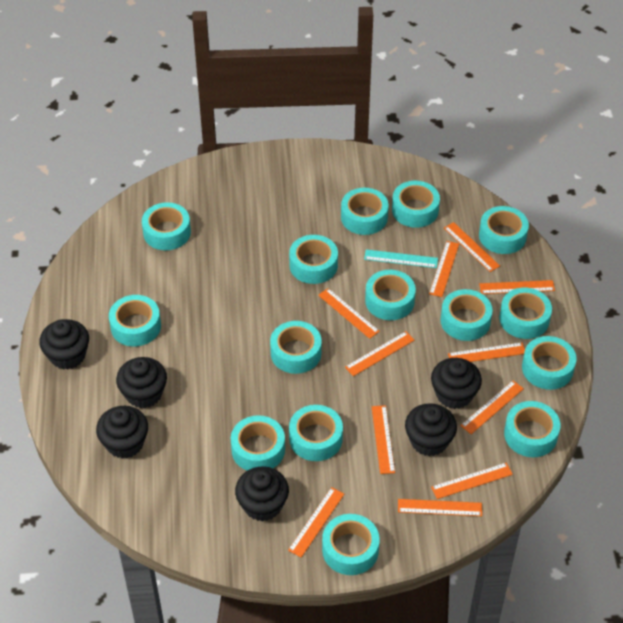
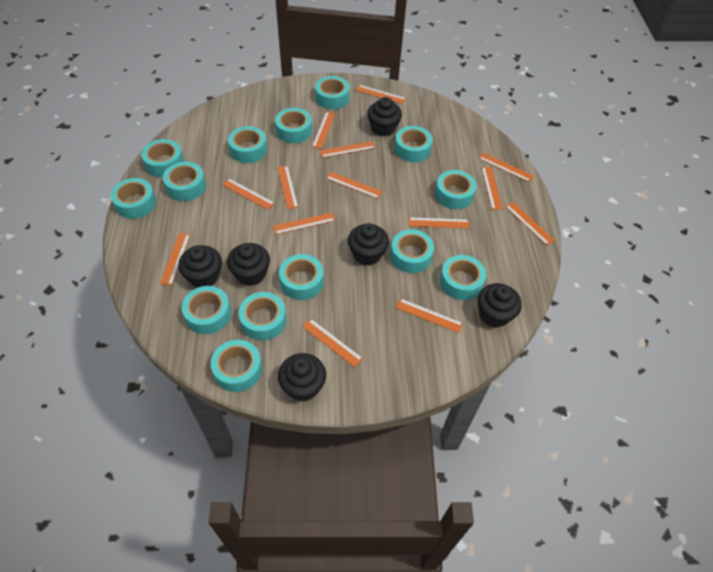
orange ruler: 11 -> 14
turquoise ruler: 1 -> 0
turquoise tape: 15 -> 14

